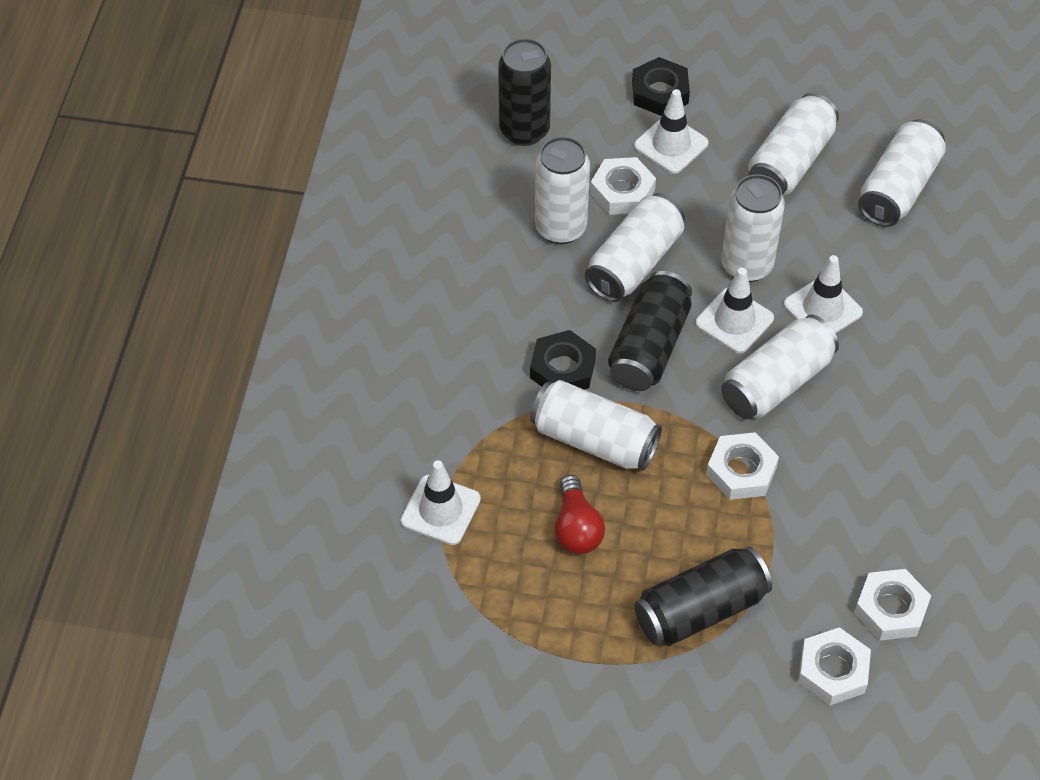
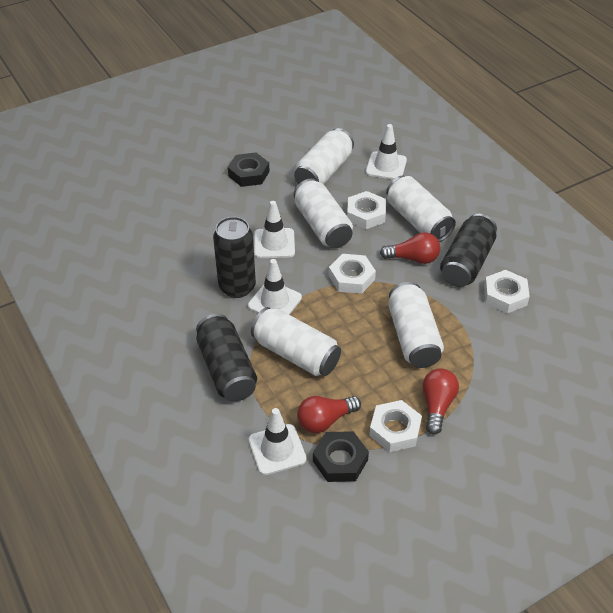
red light bulb: 1 -> 3
white can: 7 -> 5

